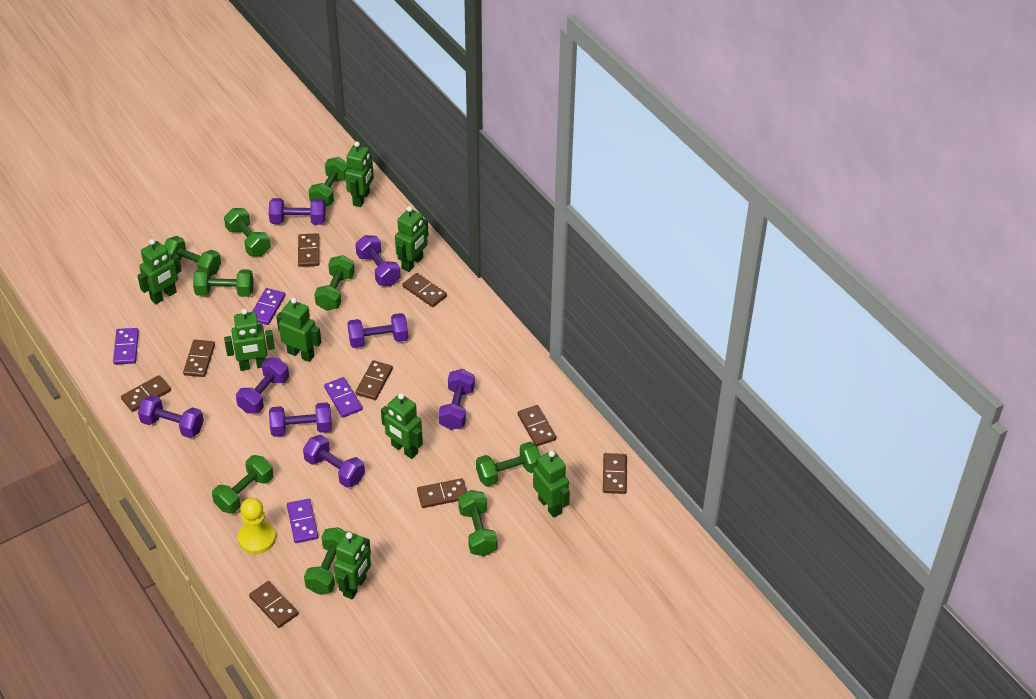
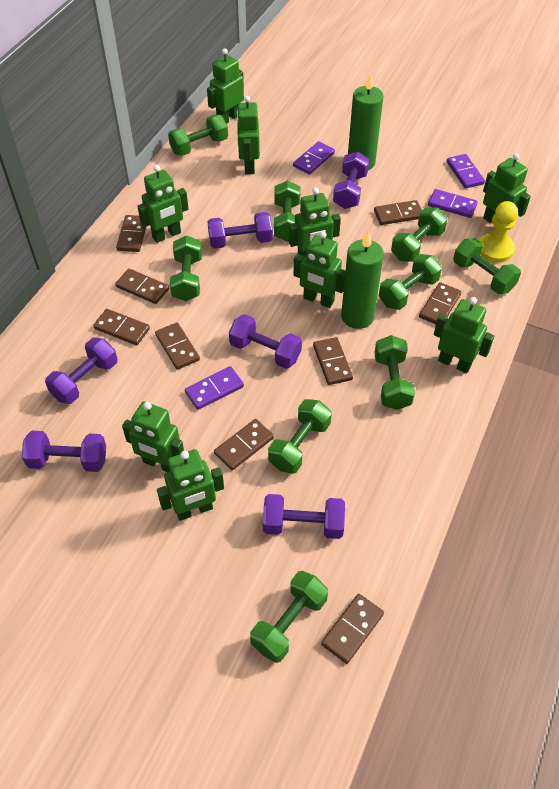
green candle: 0 -> 2
green robot: 8 -> 9
purple dumbbell: 8 -> 6

